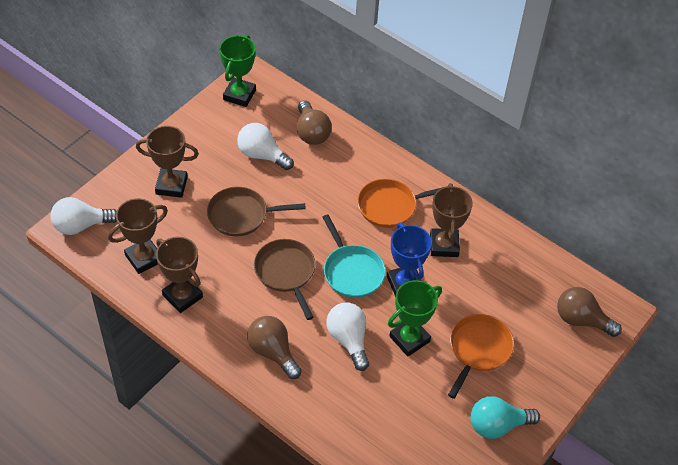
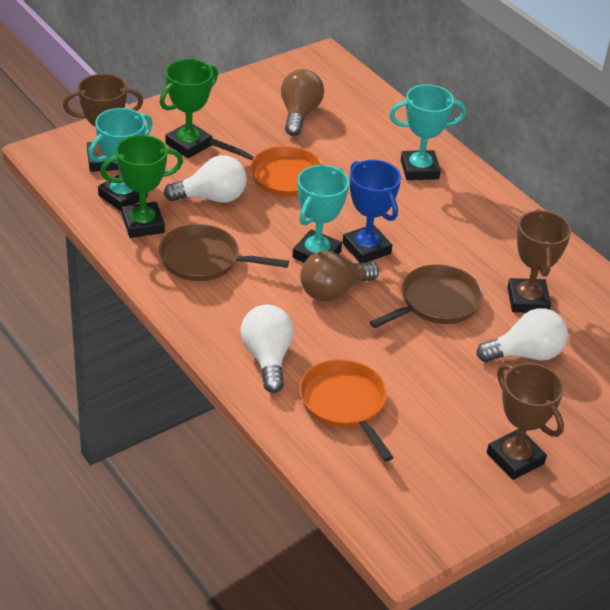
brown light bulb: 3 -> 2
brown trophy: 4 -> 3
turquoise light bulb: 1 -> 0
turquoise pan: 1 -> 0
turquoise trophy: 0 -> 3

